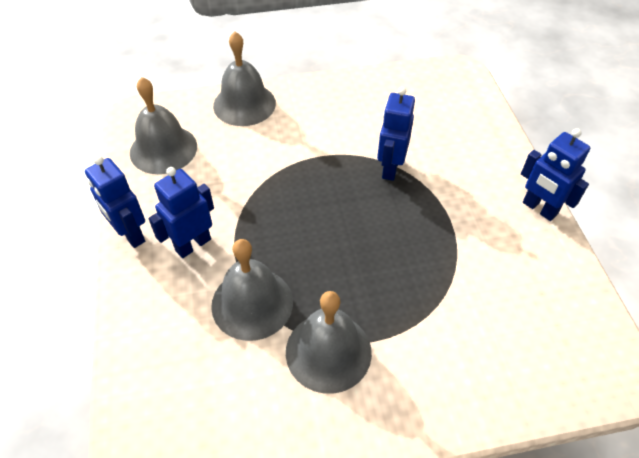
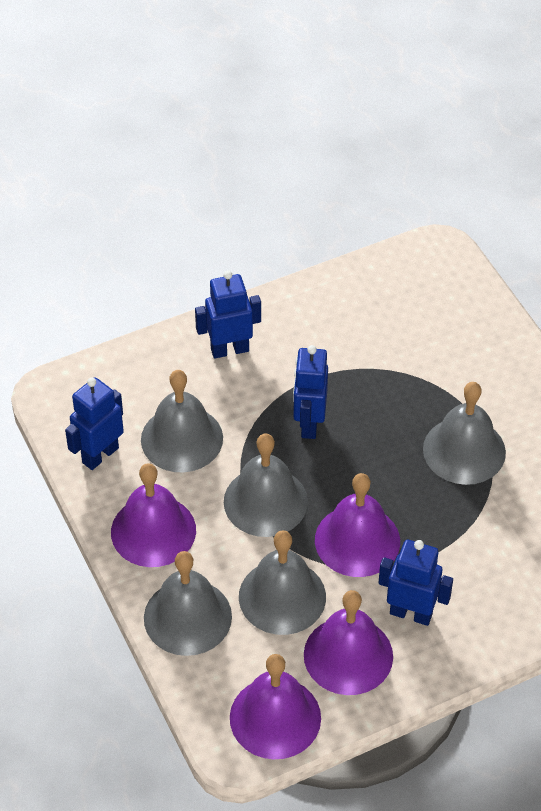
grey bell: 4 -> 5
purple bell: 0 -> 4

